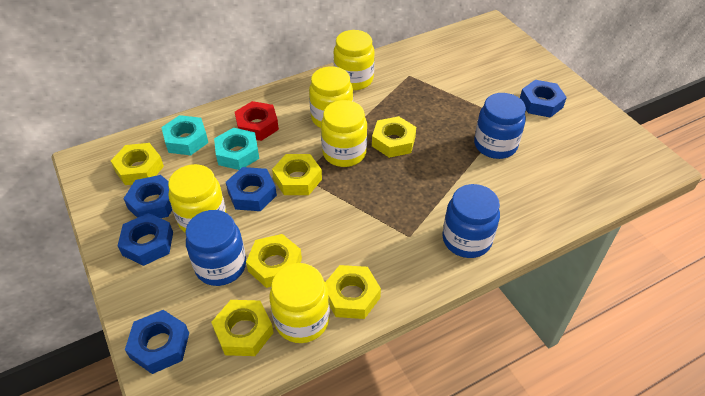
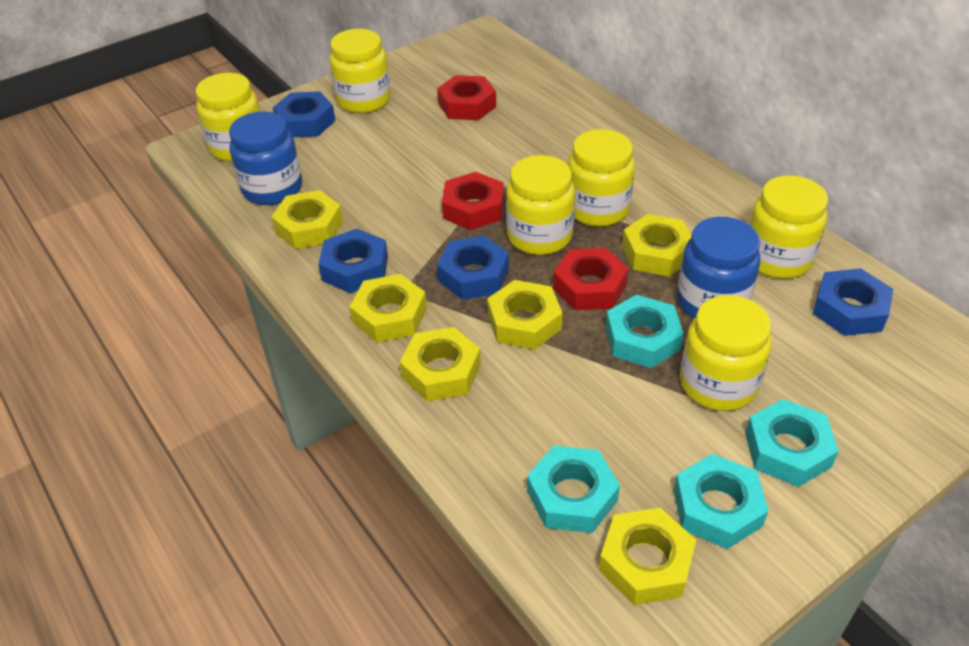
blue jar: 3 -> 2
blue nut: 5 -> 4
red nut: 1 -> 3
turquoise nut: 2 -> 4
yellow jar: 5 -> 6

